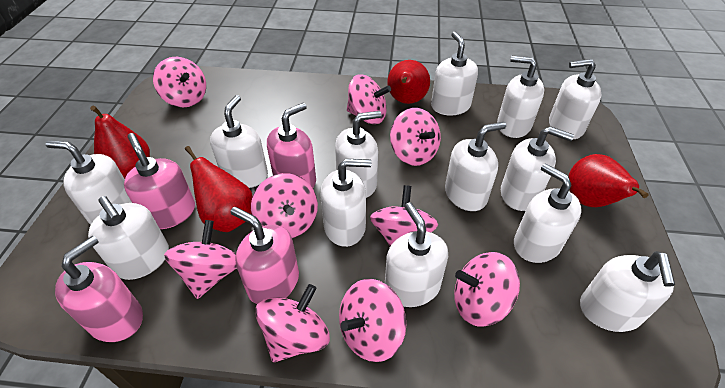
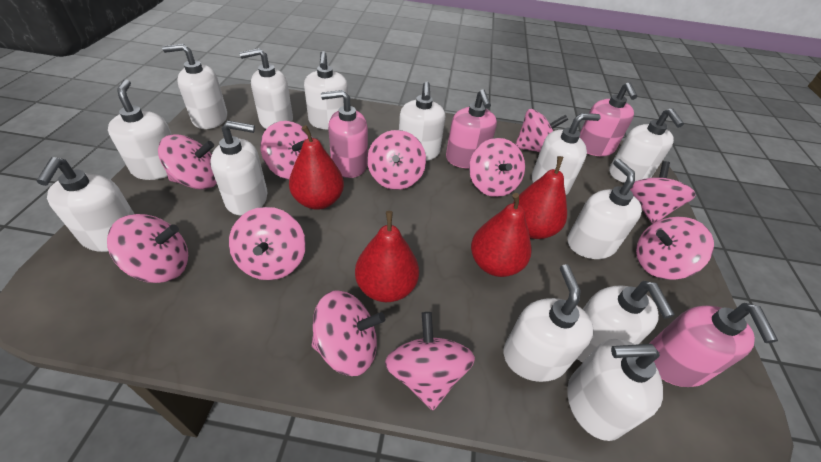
pink spinning top: 9 -> 11

